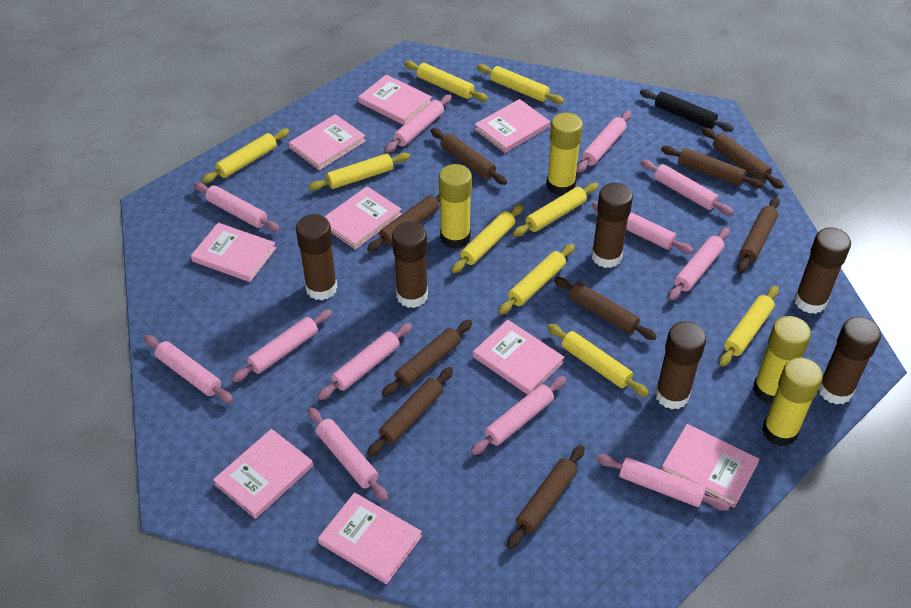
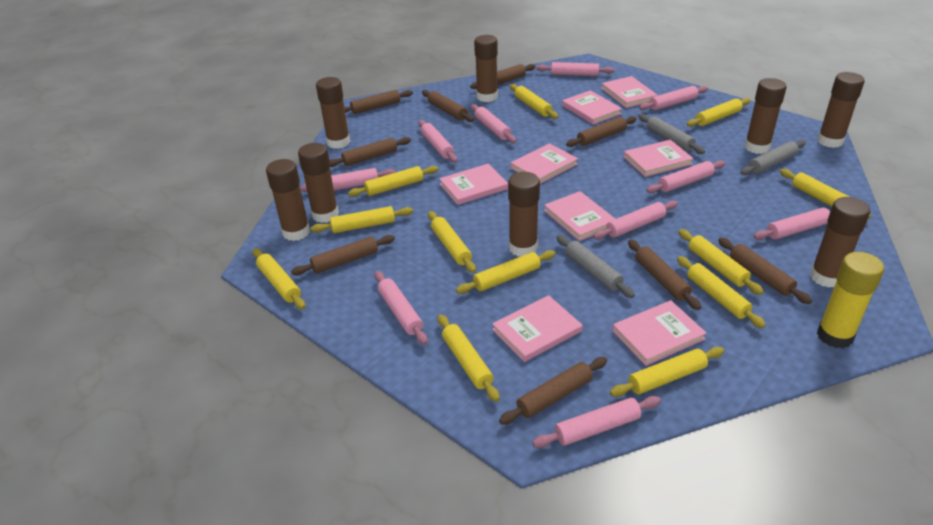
black rolling pin: 1 -> 0
brown glue stick: 6 -> 8
grey rolling pin: 0 -> 3
pink book: 9 -> 8
pink rolling pin: 12 -> 10
yellow glue stick: 4 -> 1
yellow rolling pin: 9 -> 12

